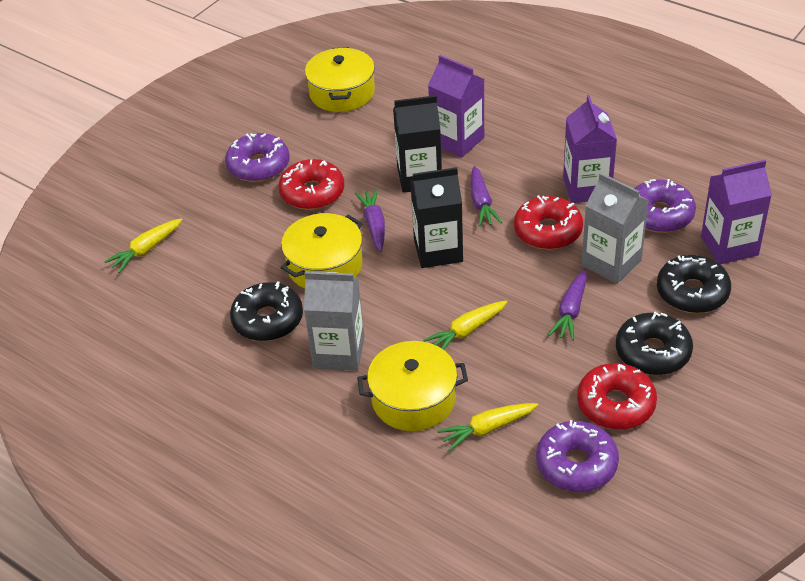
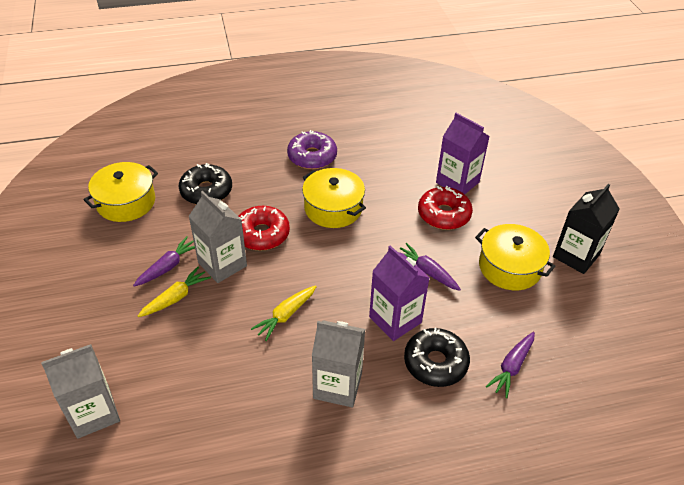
black carton: 2 -> 1
black donut: 3 -> 2
grey carton: 2 -> 3
purple carton: 3 -> 2
purple donut: 3 -> 1
red donut: 3 -> 2
yellow carrot: 3 -> 2

